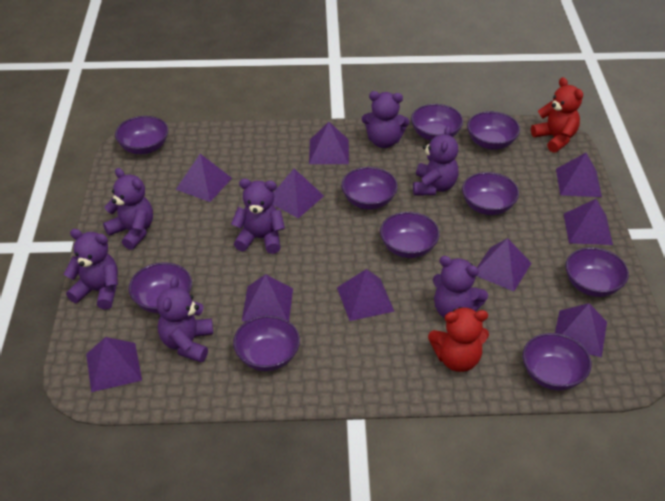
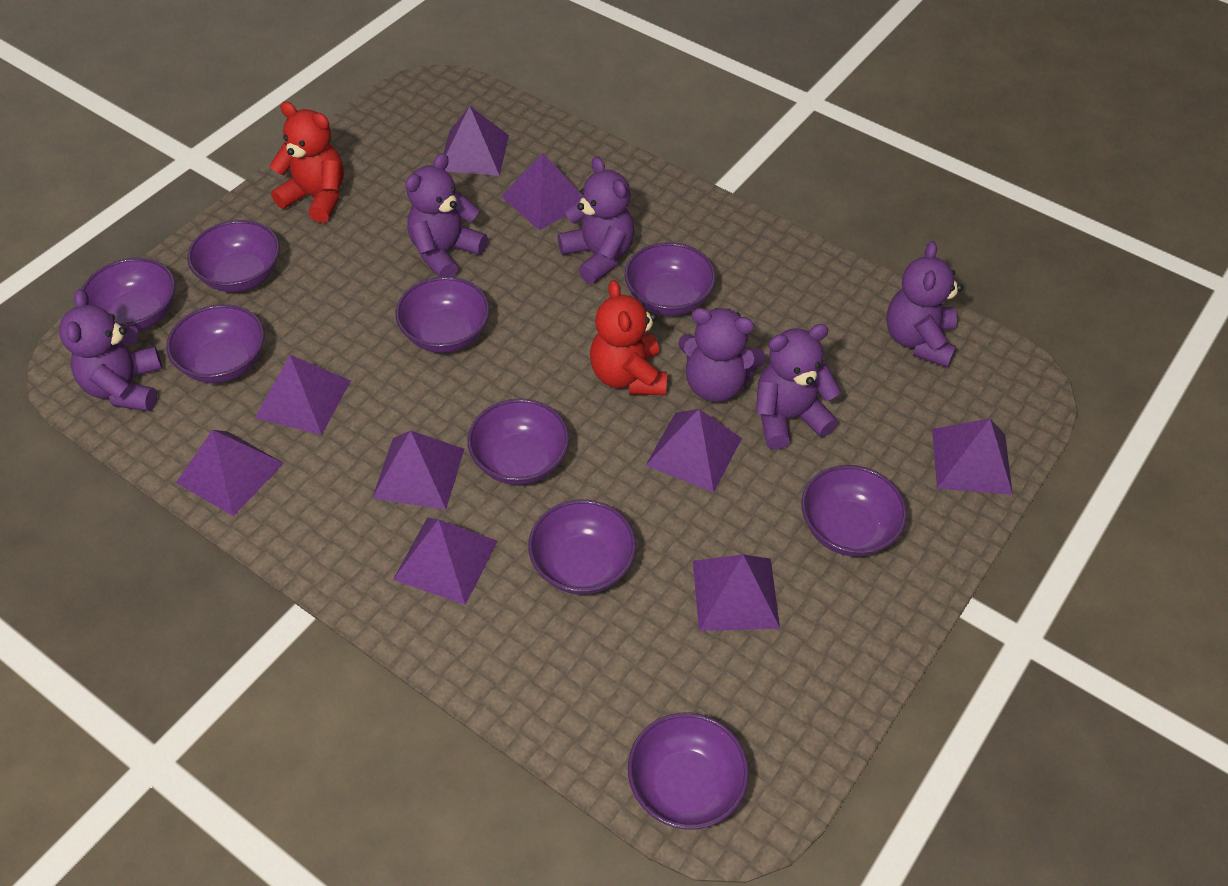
purple bowl: 10 -> 9
purple pyramid: 10 -> 9
purple teddy bear: 7 -> 6

